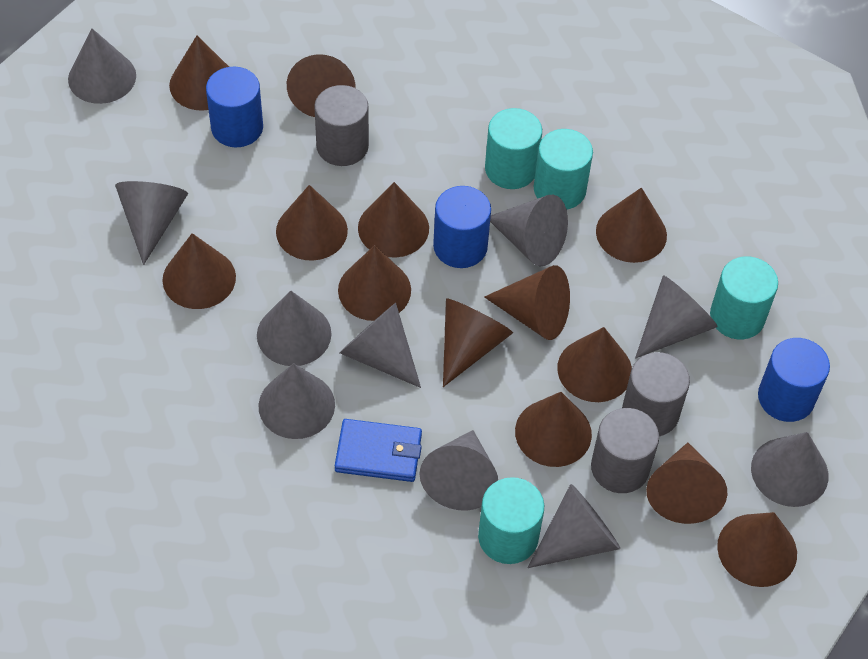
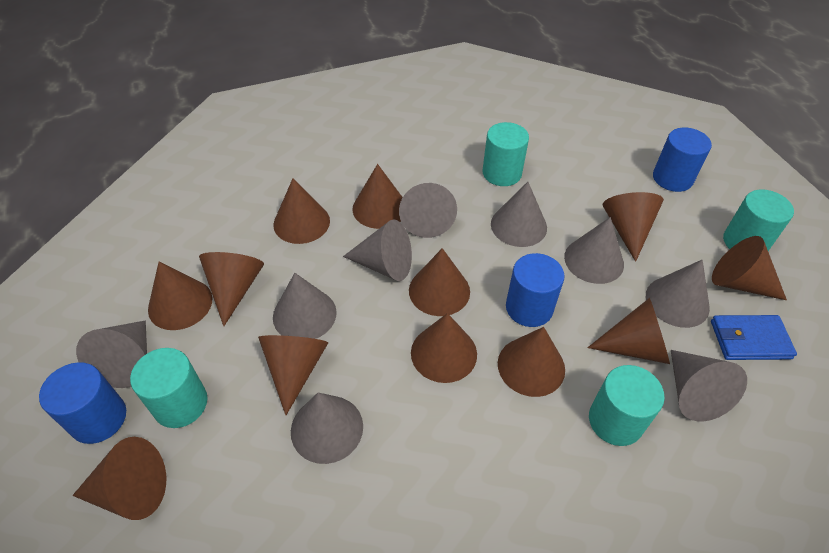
brown cone: 13 -> 12
grey cone: 10 -> 9
grey cylinder: 3 -> 0

